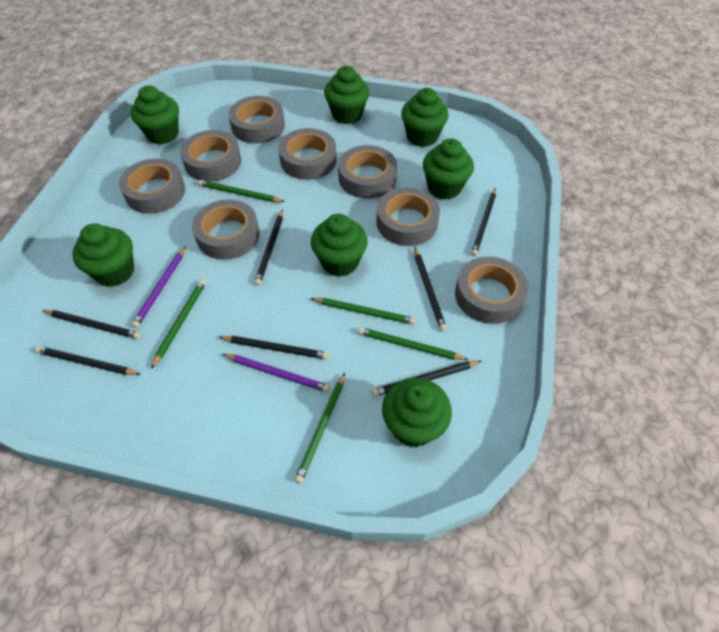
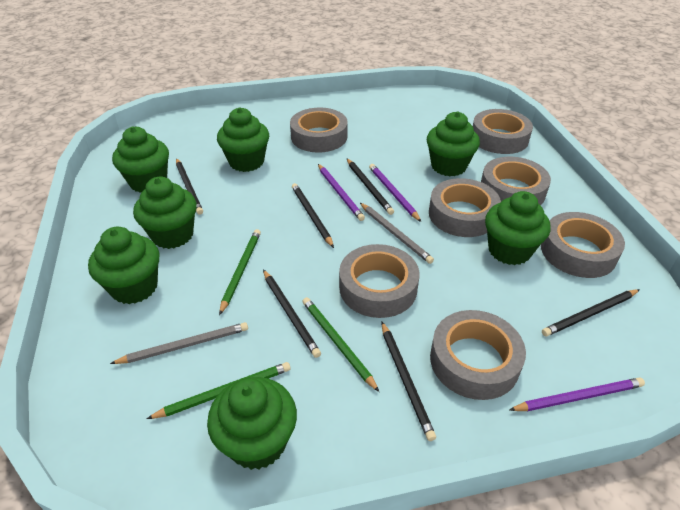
black pencil: 7 -> 6
green pencil: 5 -> 3
grey pencil: 0 -> 2
grey tape: 8 -> 7
purple pencil: 2 -> 3

